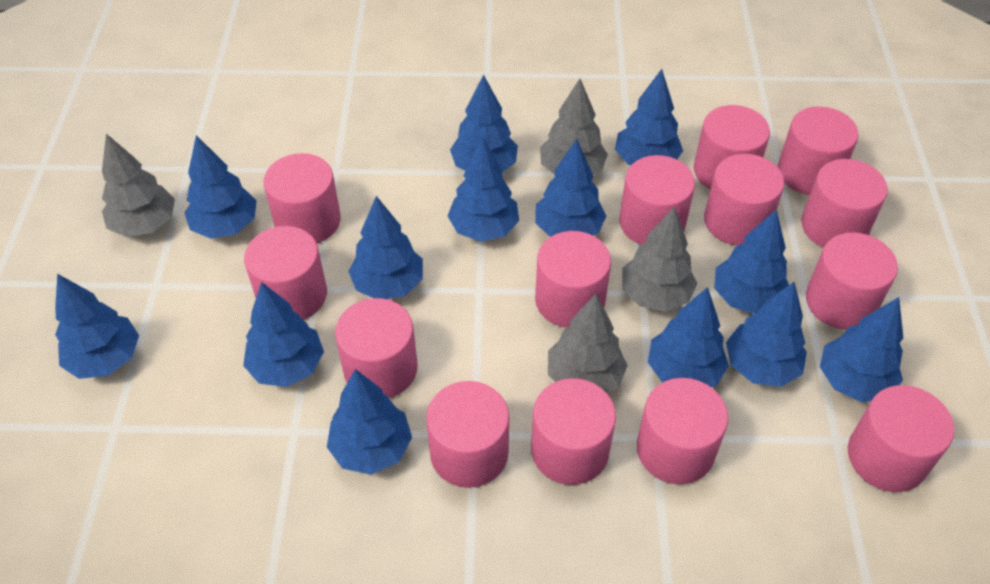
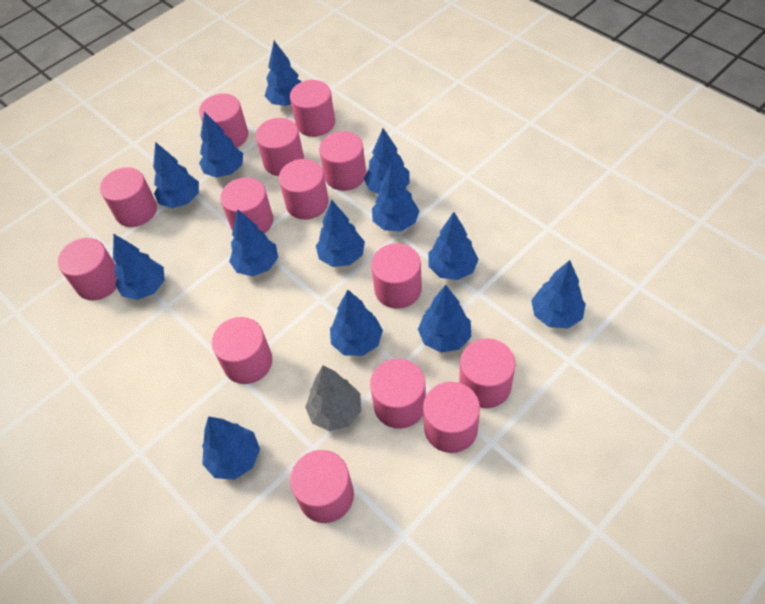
grey tree: 4 -> 1

